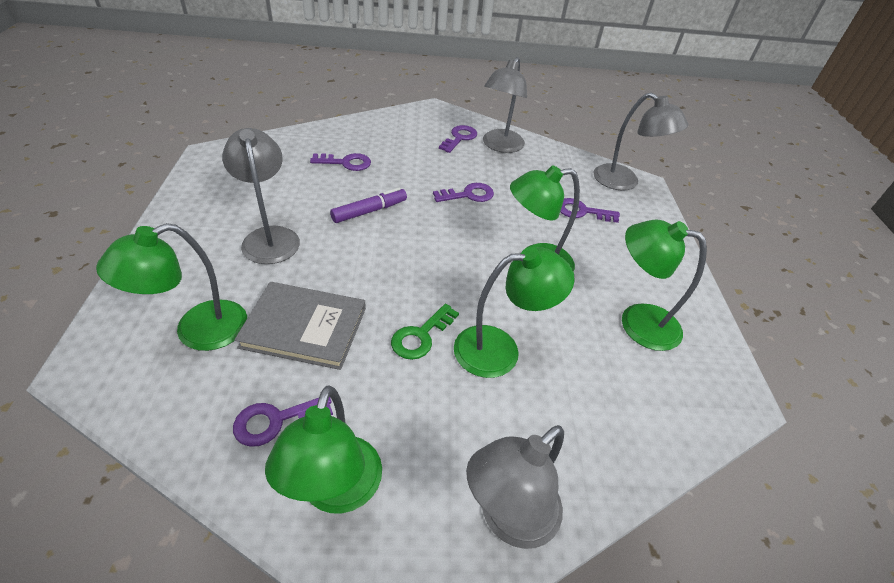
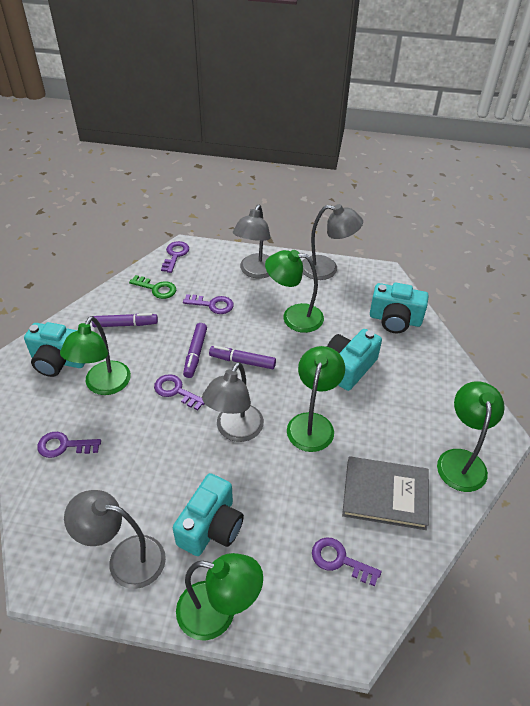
purple marker: 1 -> 3
turquoise camera: 0 -> 4

